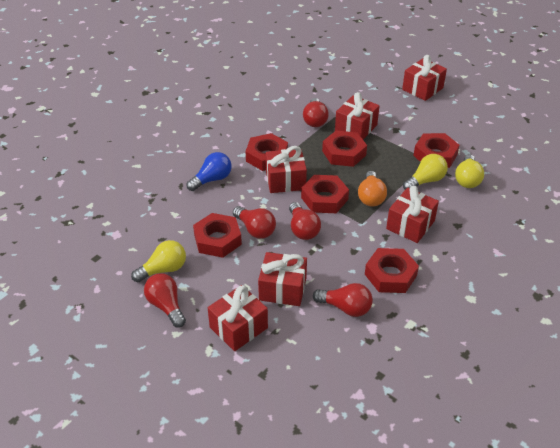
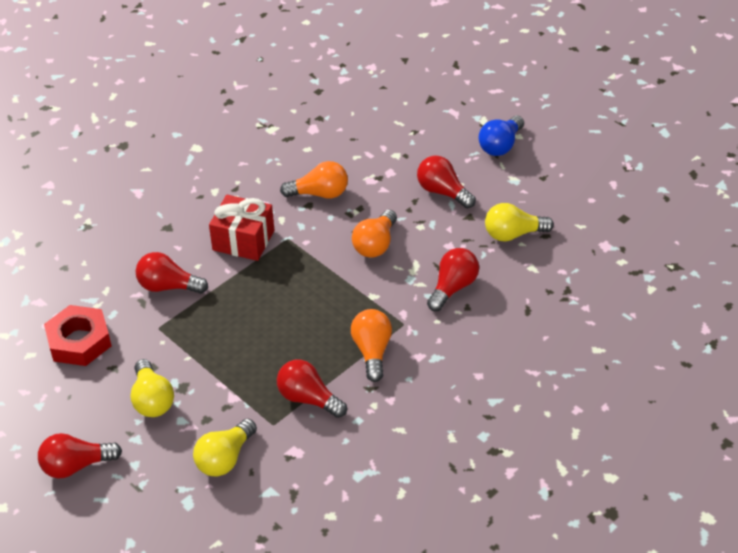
orange light bulb: 1 -> 3
red gift: 6 -> 1
red nut: 6 -> 1

